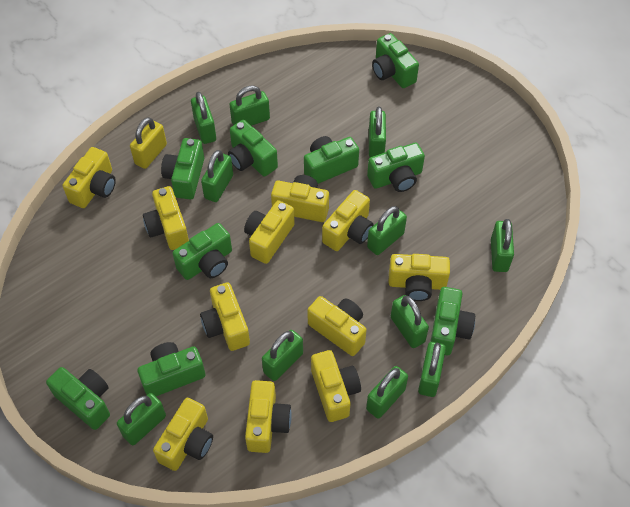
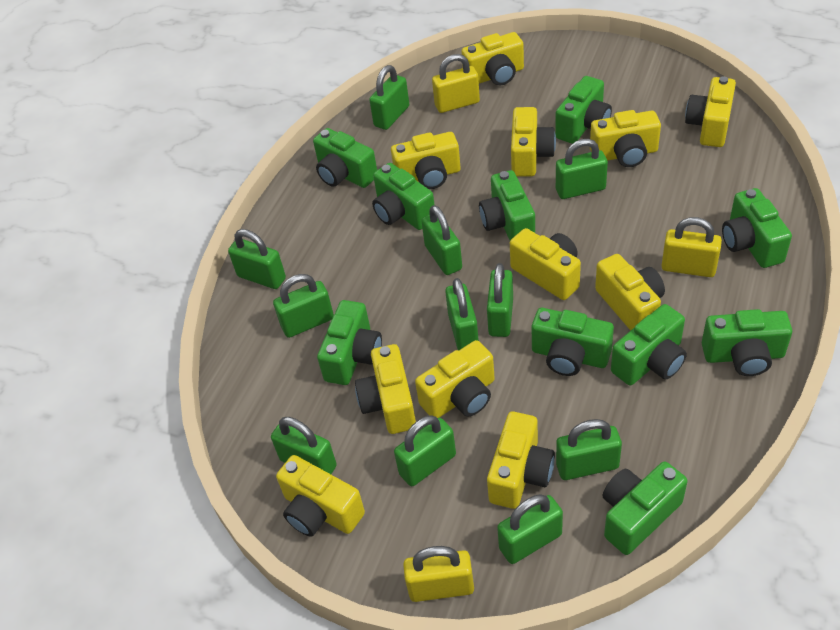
green camera: 9 -> 10
yellow padlock: 1 -> 3

